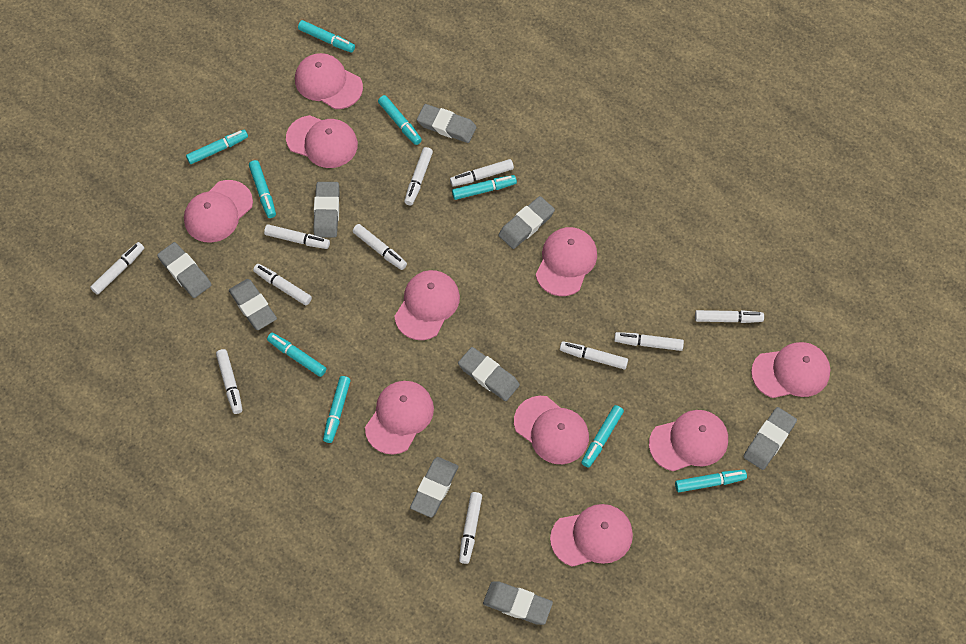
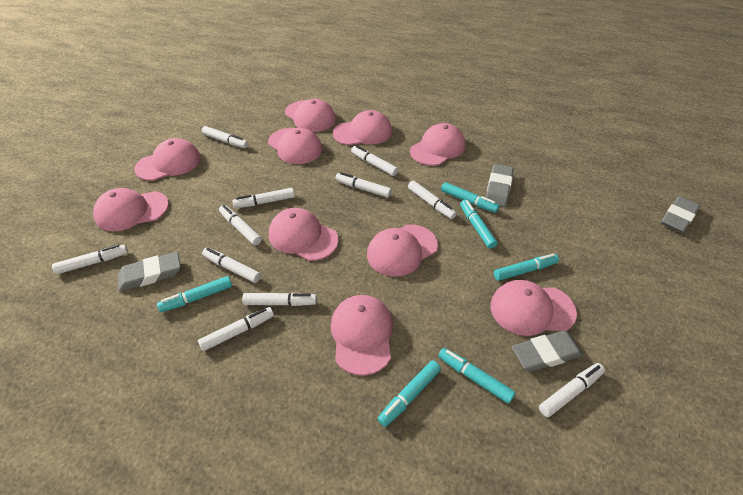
grey eraser: 9 -> 4
turquoise marker: 9 -> 6

